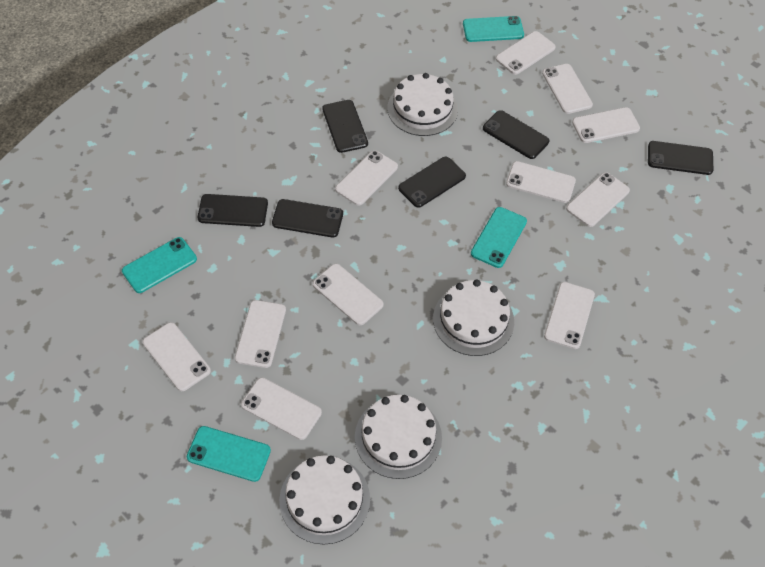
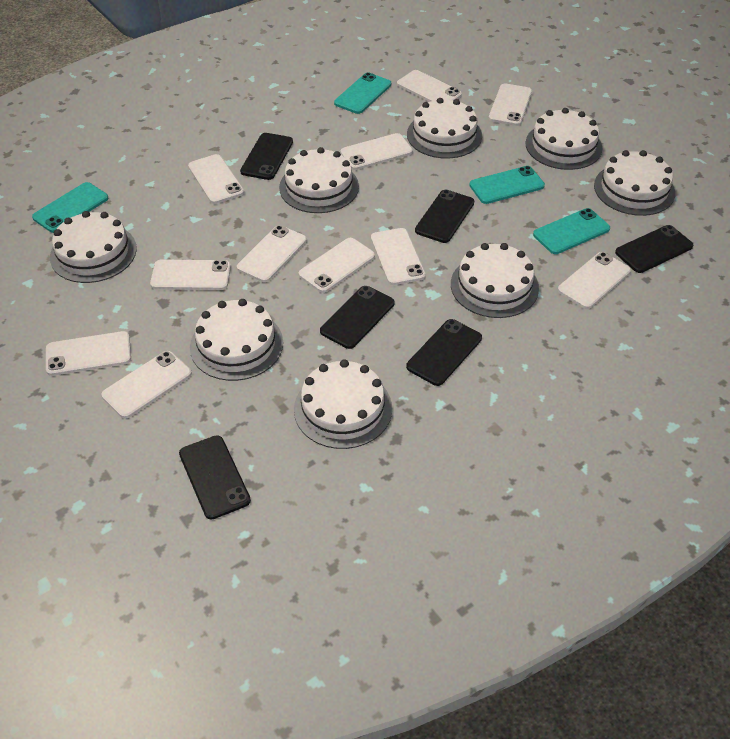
white cake: 4 -> 8

